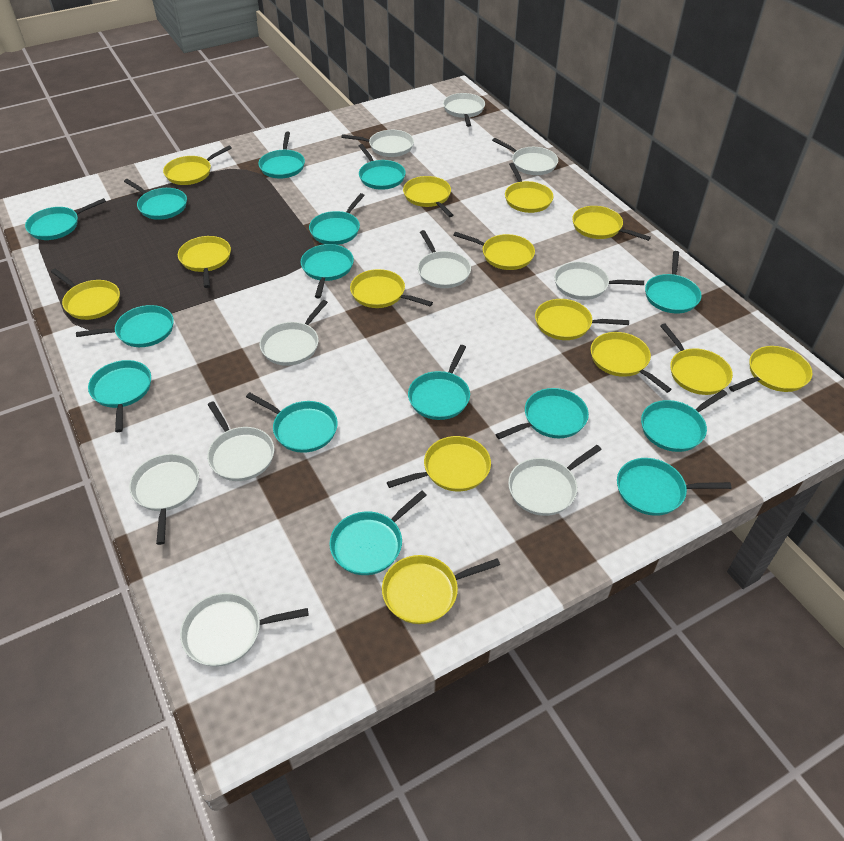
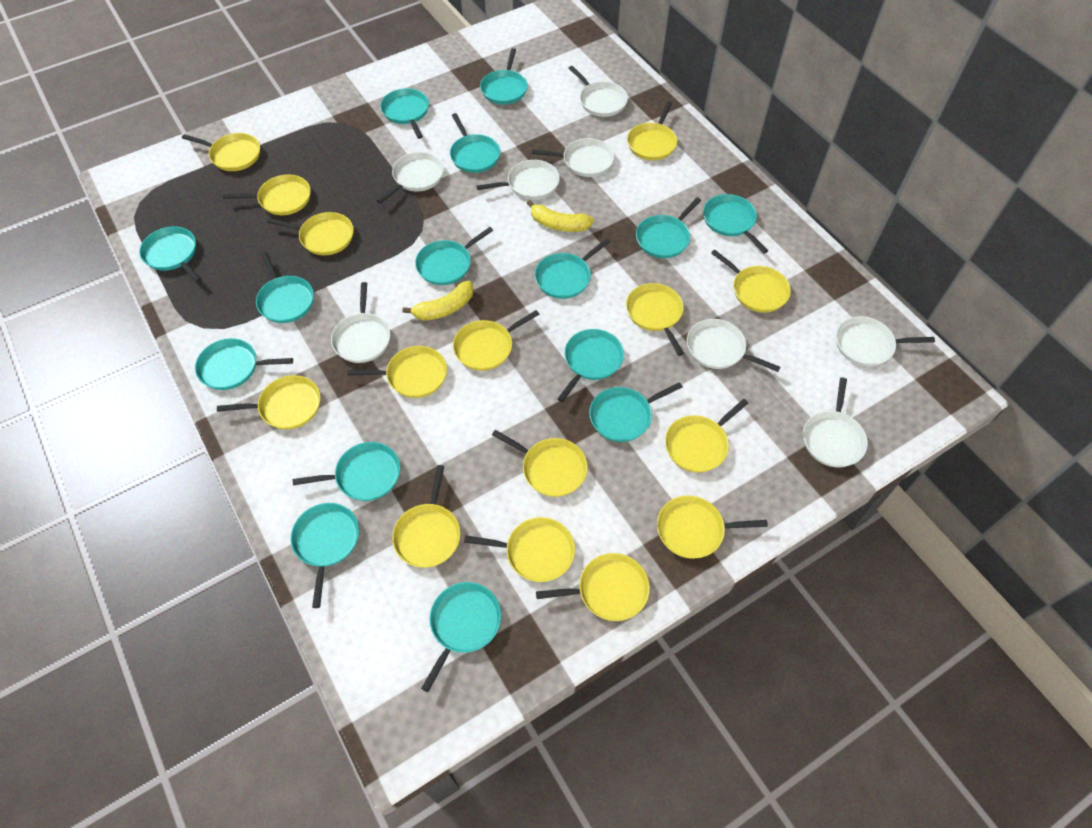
white pan: 10 -> 8
yellow banana: 0 -> 2
yellow pan: 14 -> 15

